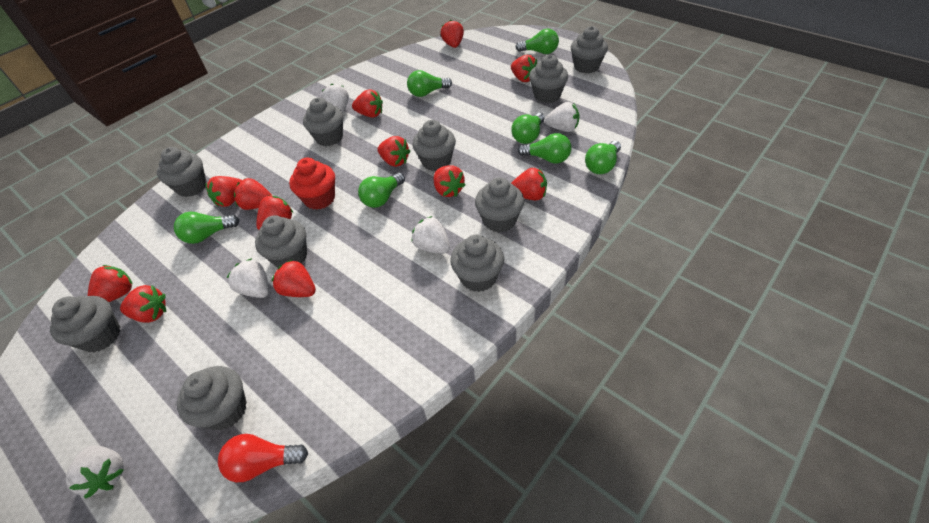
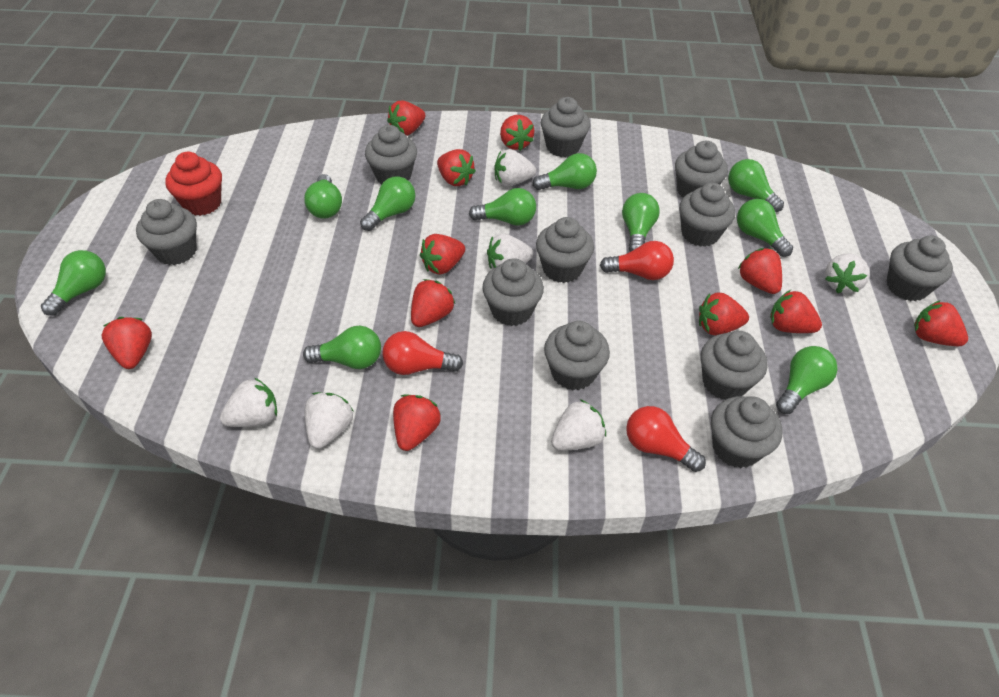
green light bulb: 7 -> 10
grey cupcake: 10 -> 11
red light bulb: 1 -> 3
red strawberry: 12 -> 11
white strawberry: 5 -> 6

